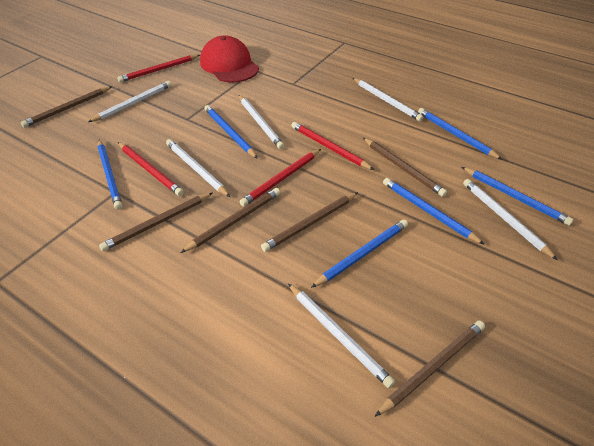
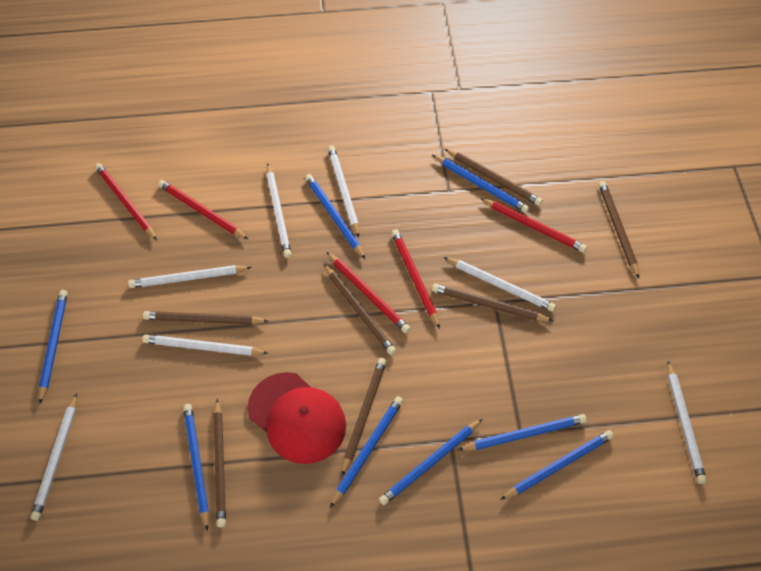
blue pencil: 6 -> 8
brown pencil: 6 -> 7
red pencil: 4 -> 5
white pencil: 6 -> 7

